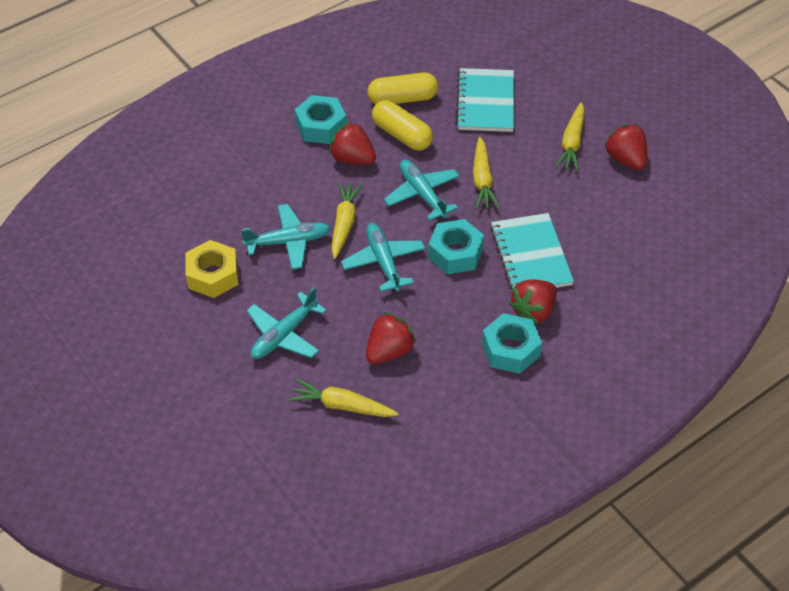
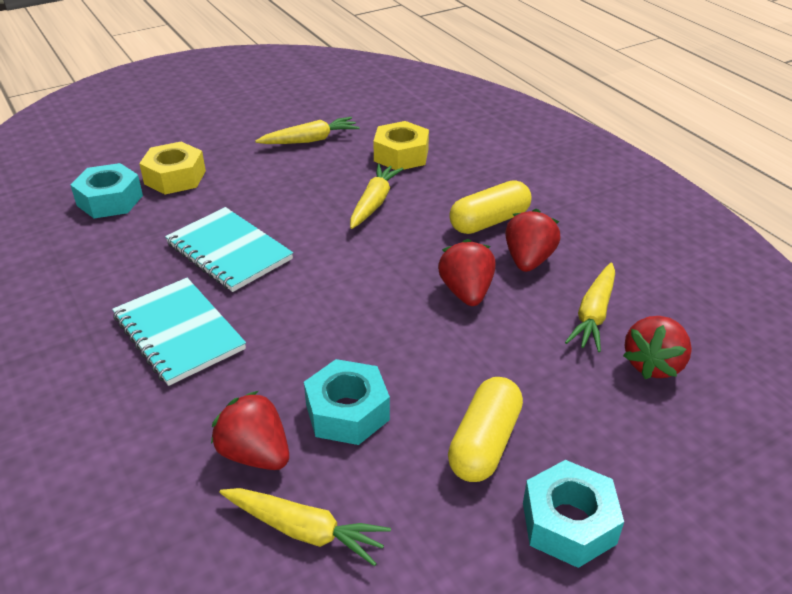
turquoise plane: 4 -> 0
yellow nut: 1 -> 2

